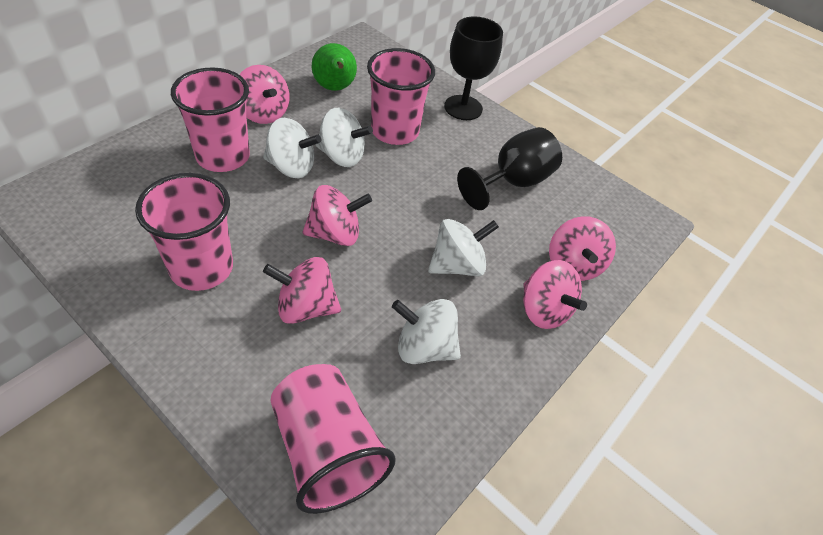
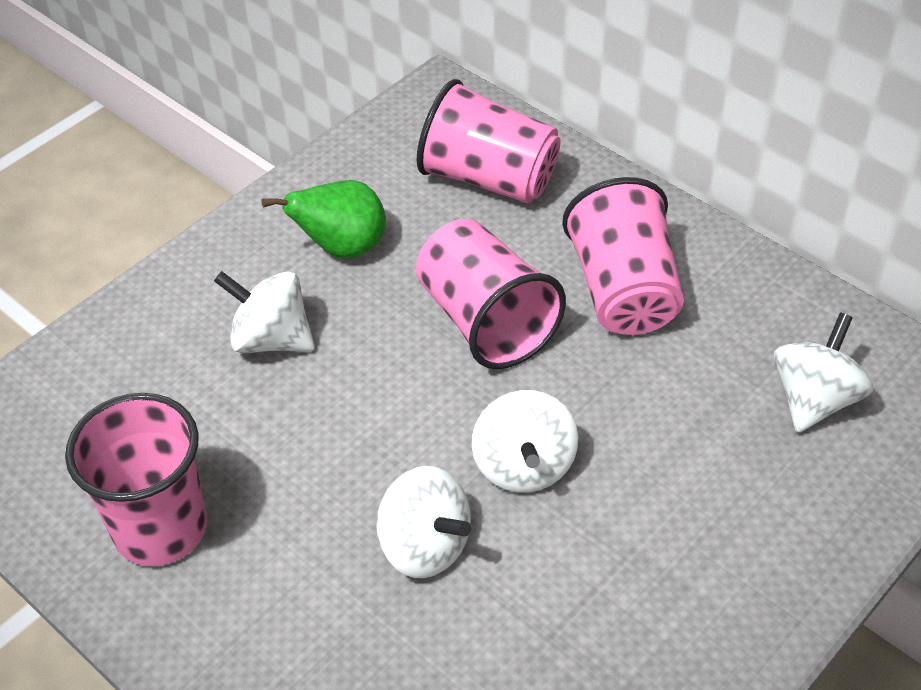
black goblet: 2 -> 0
pink spinning top: 5 -> 0

